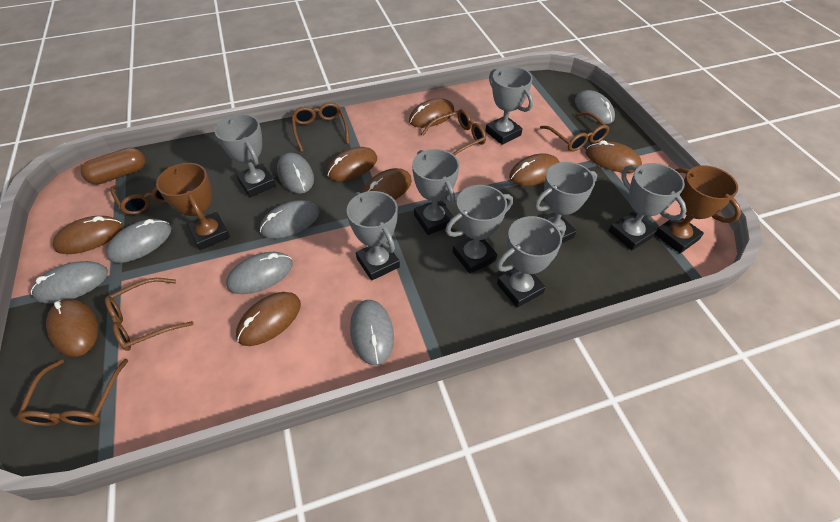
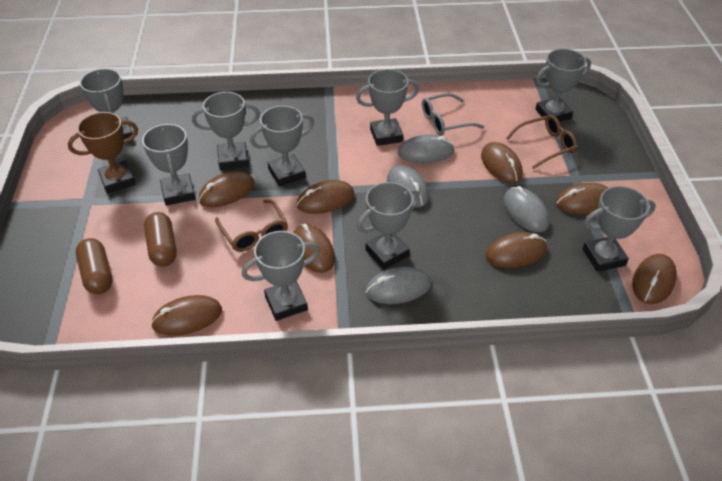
brown capsule: 1 -> 2
brown glasses: 6 -> 2
brown trophy: 2 -> 1
grey glasses: 0 -> 1
grey mouse: 7 -> 4
grey trophy: 8 -> 9

